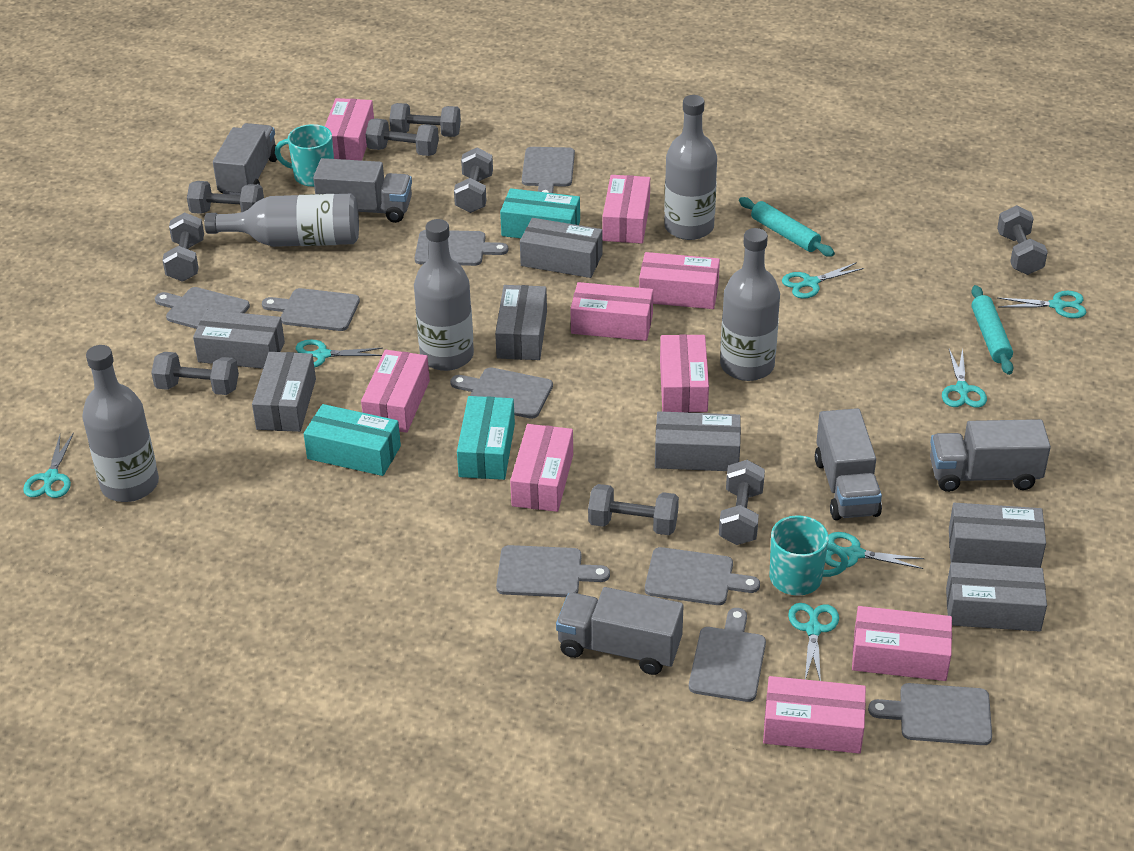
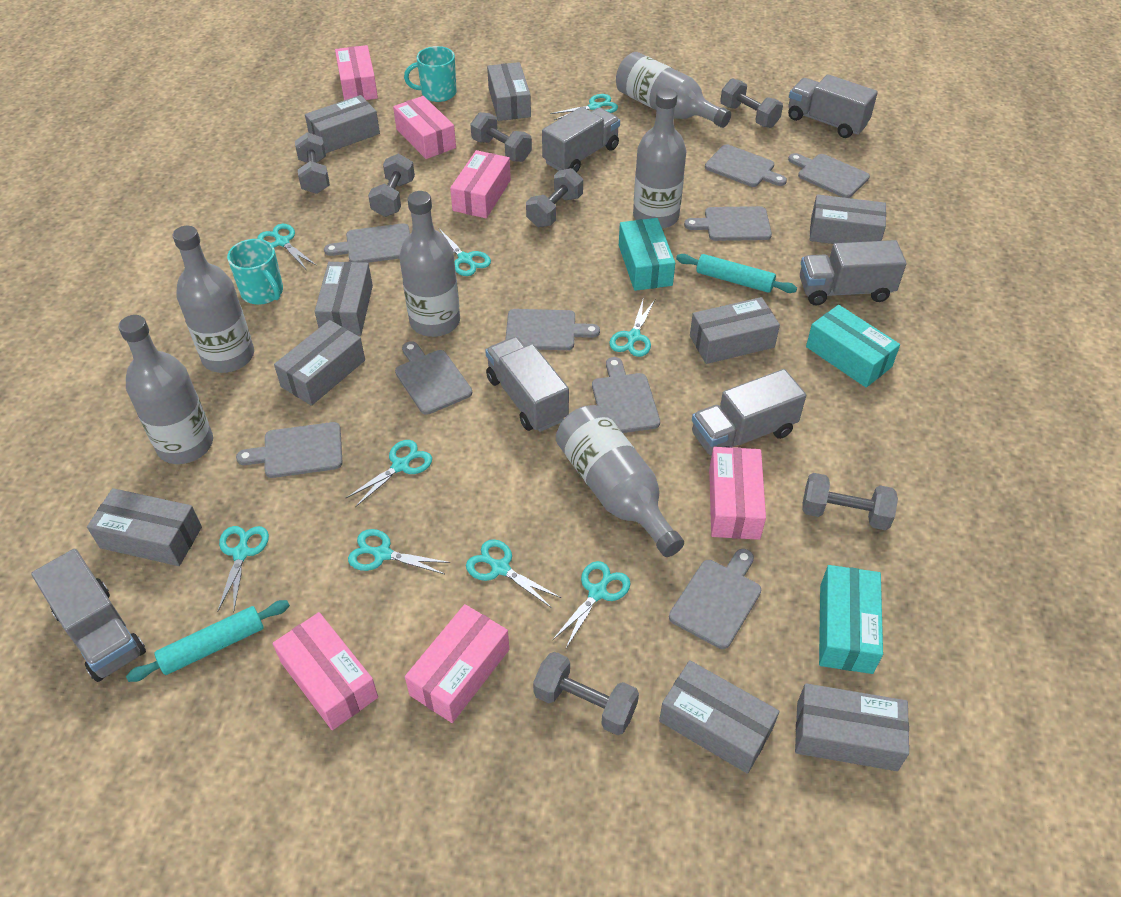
grey bottle: 5 -> 6
grey box: 7 -> 9
grey dumbbell: 9 -> 7
grey truck: 5 -> 6
pink box: 9 -> 6
turquoise scissors: 7 -> 9

